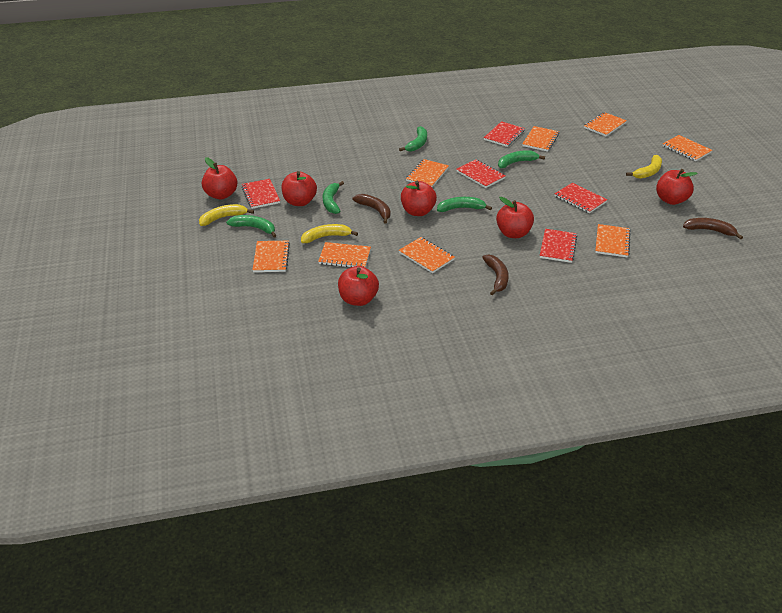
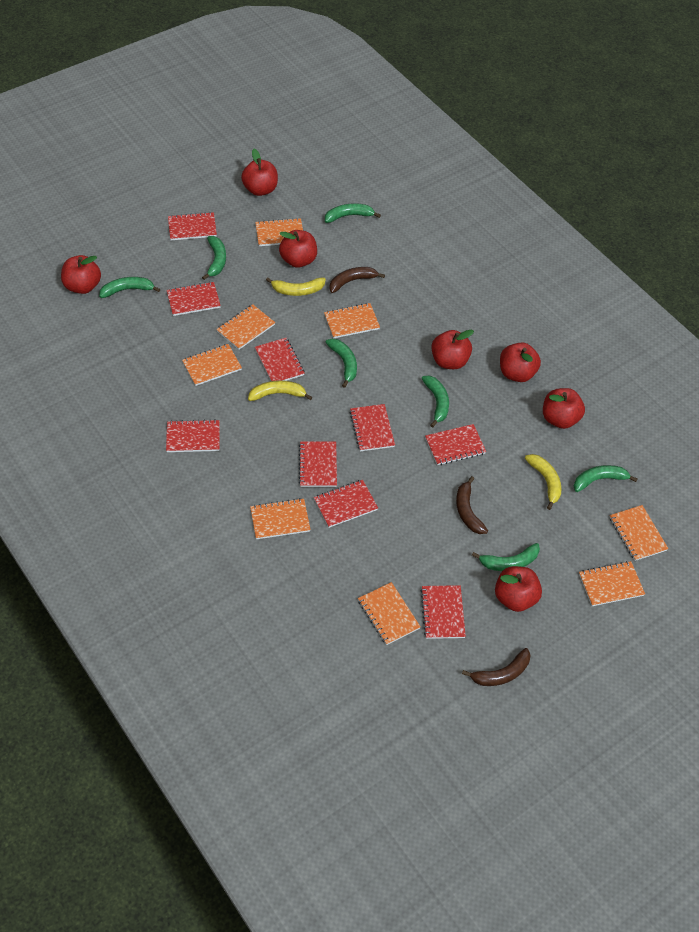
green banana: 5 -> 7
red apple: 6 -> 7
red notebook: 5 -> 9

